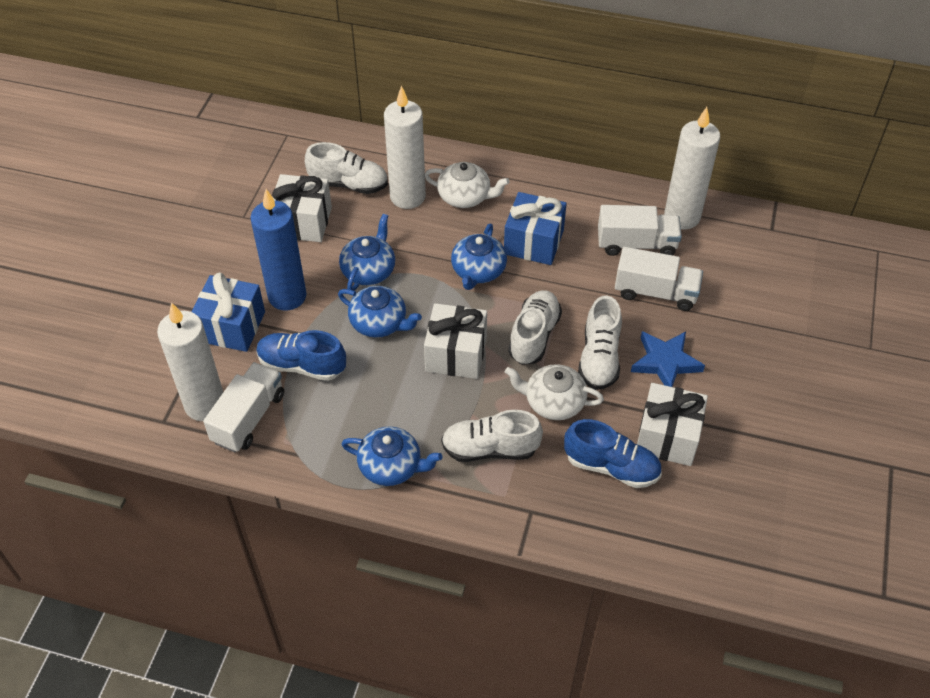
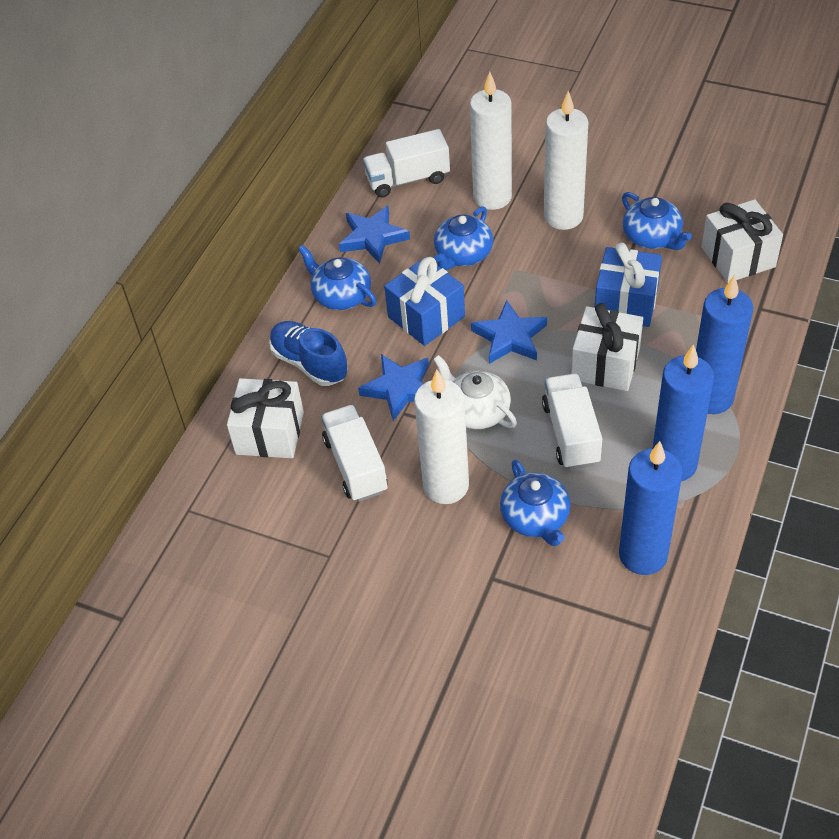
blue candle: 1 -> 3
blue shoe: 2 -> 1
blue star: 1 -> 3
white shoe: 4 -> 0
white teapot: 2 -> 1

